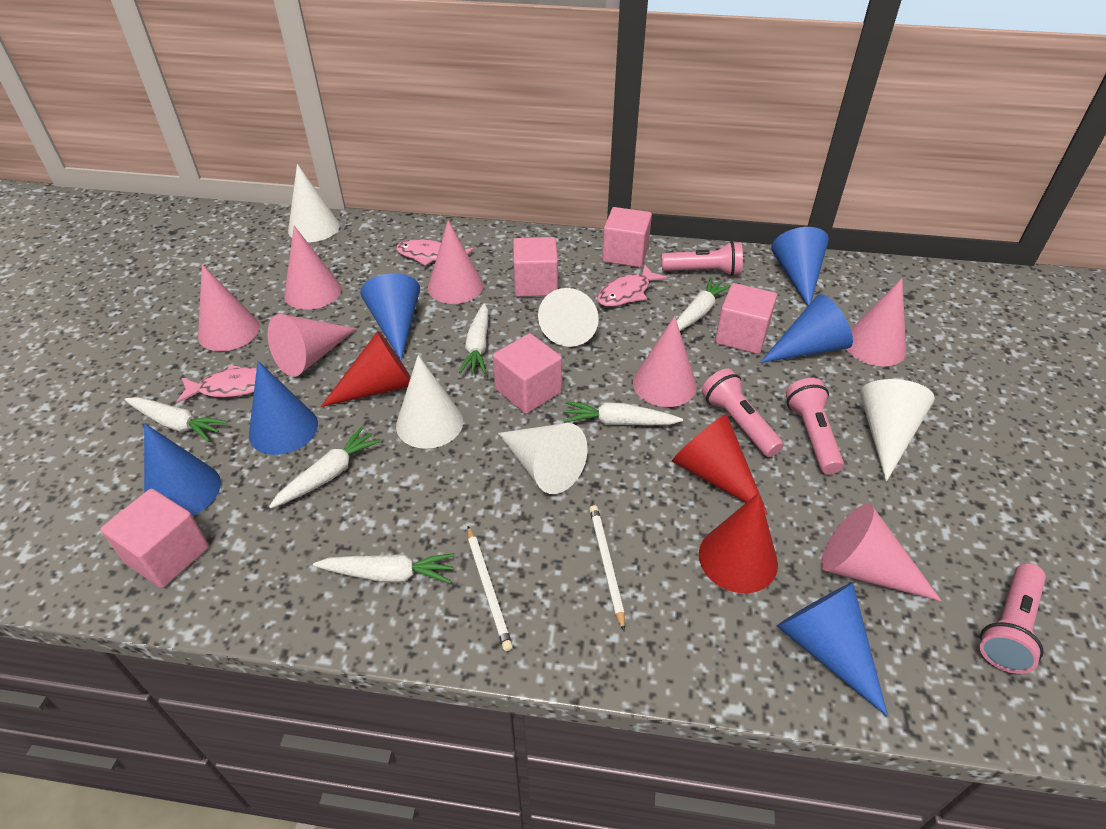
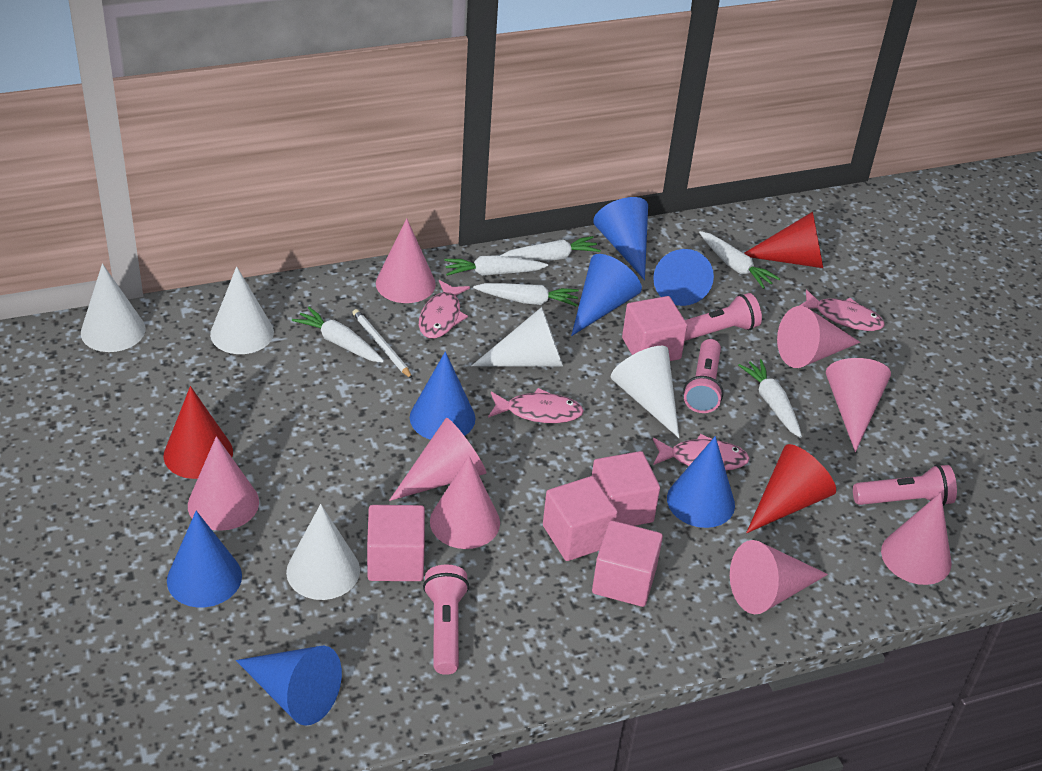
blue cone: 6 -> 7
pink cone: 7 -> 8
pink fish: 3 -> 4
white pencil: 2 -> 1

